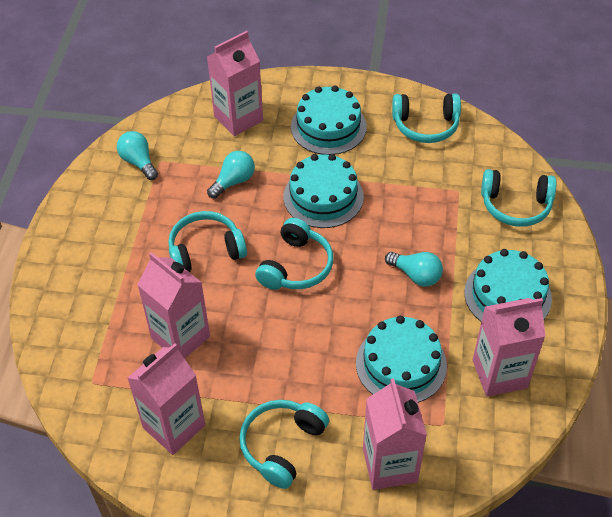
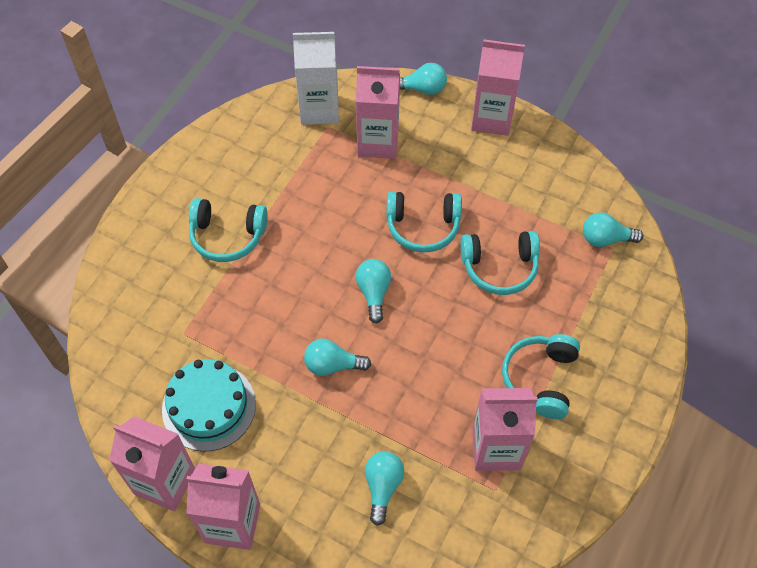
turquoise cake: 4 -> 1
turquoise headphones: 5 -> 4
turquoise light bulb: 3 -> 5
white carton: 0 -> 1

